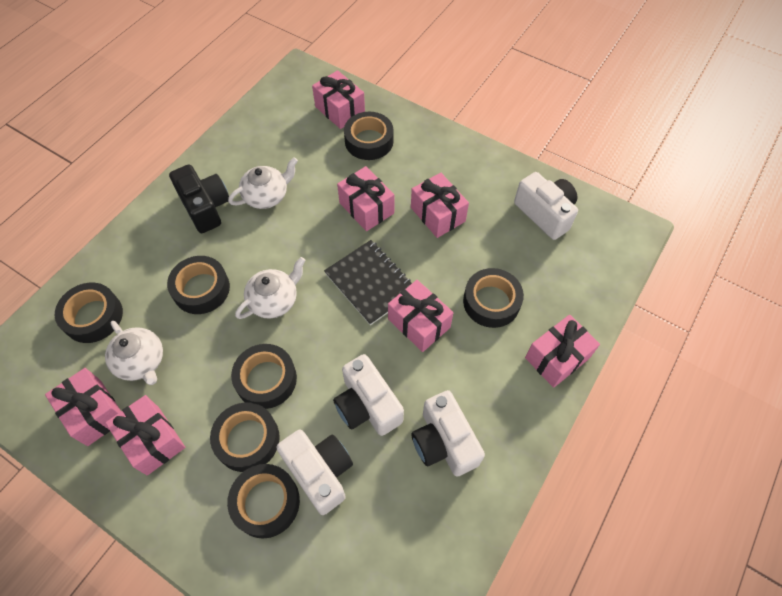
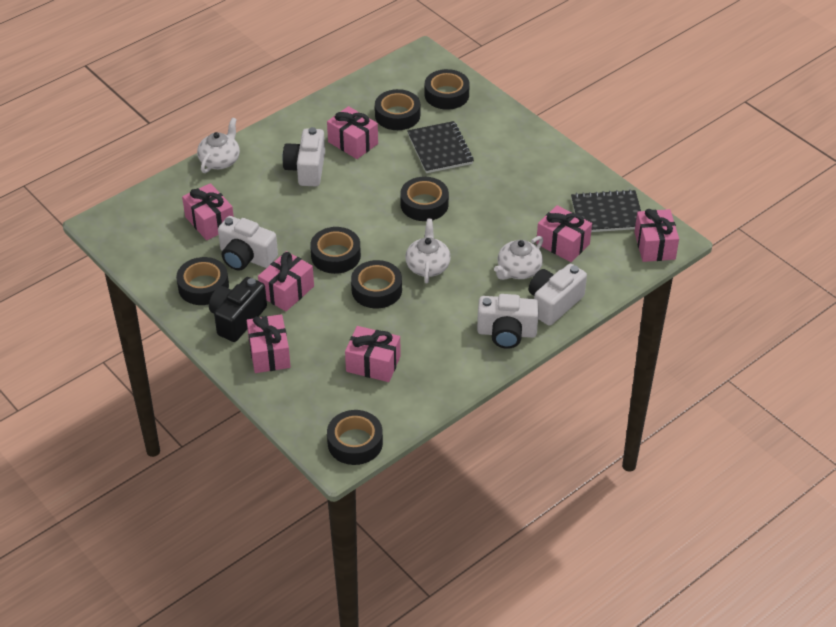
black notebook: 1 -> 2

